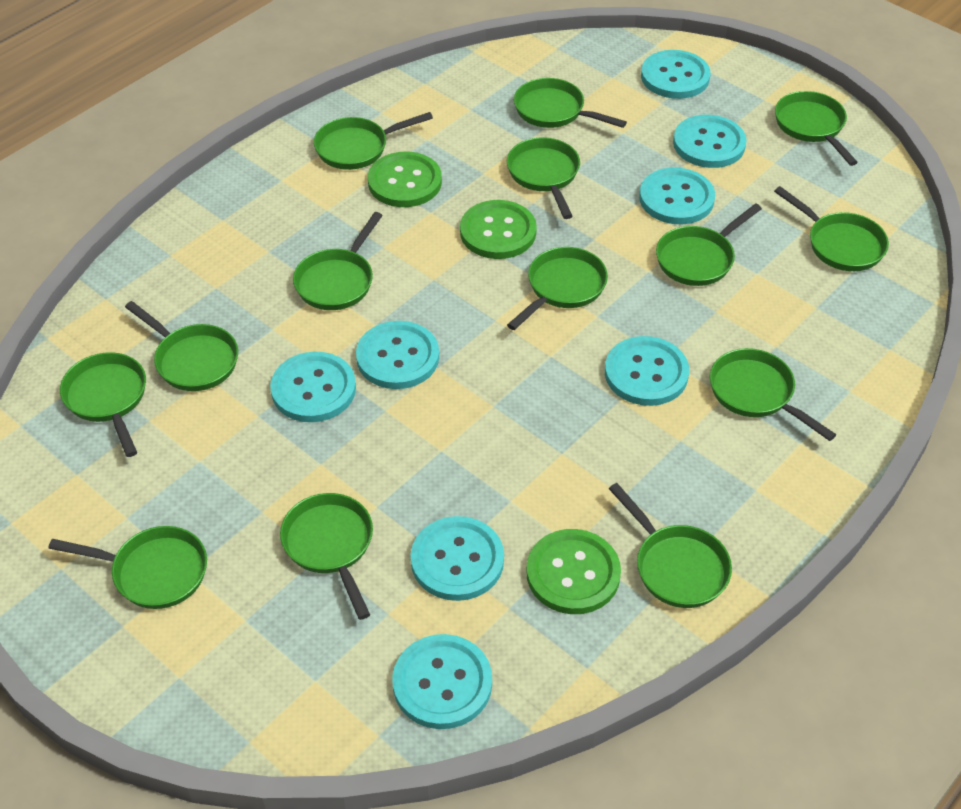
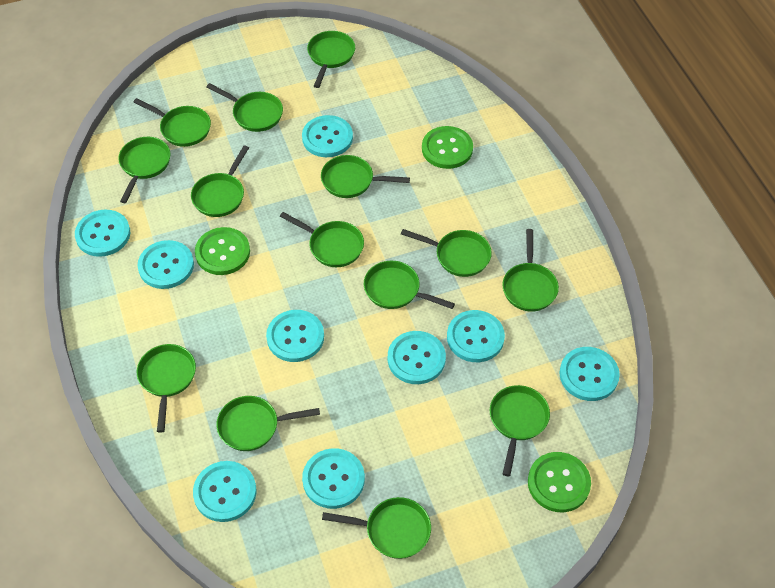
turquoise button: 8 -> 9

